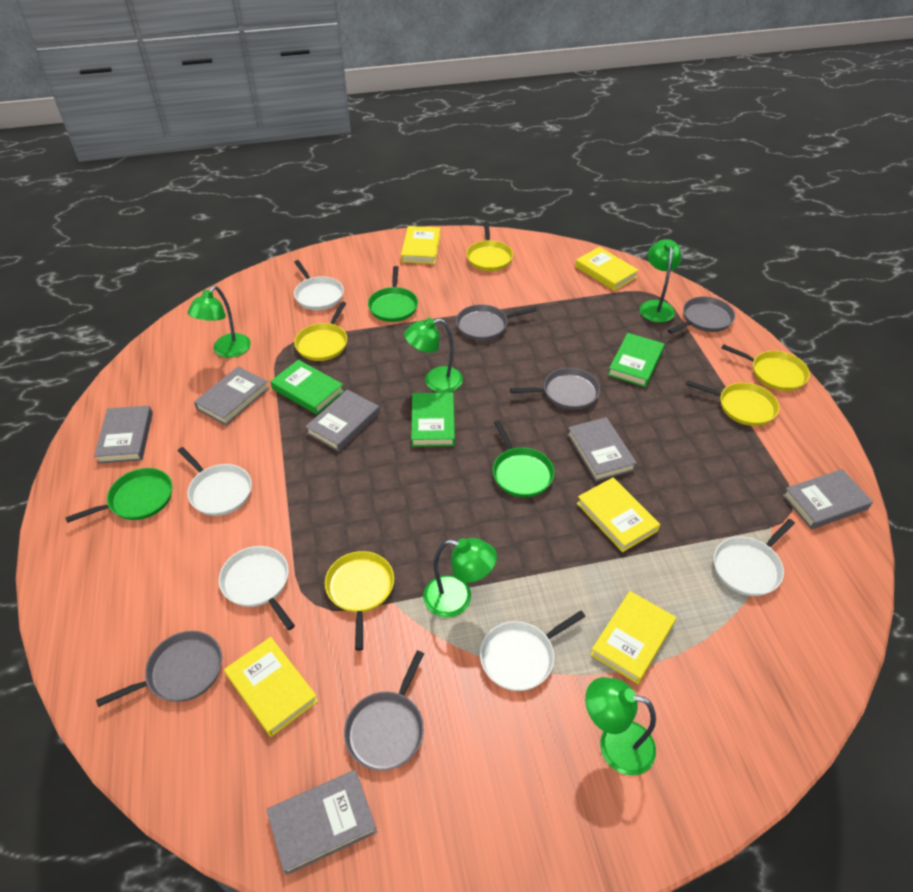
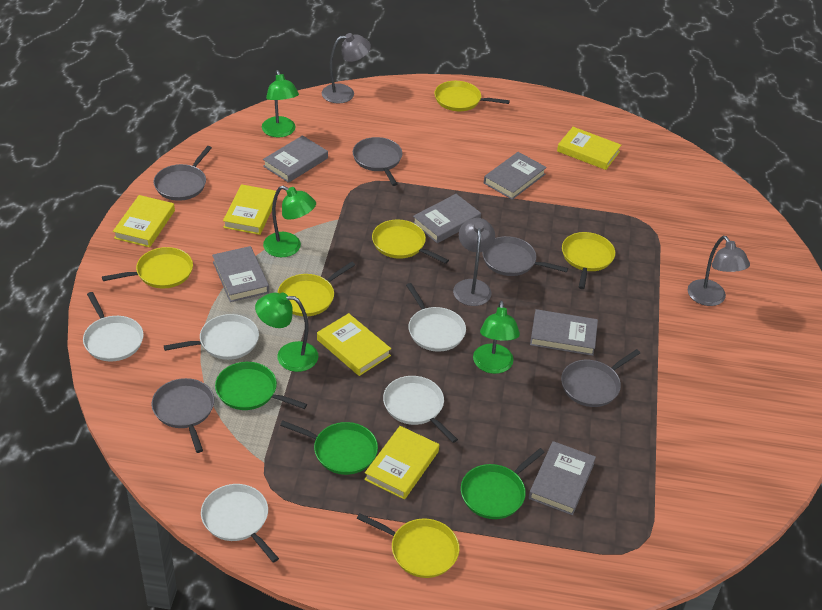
green book: 3 -> 0
green lamp: 5 -> 4
grey lamp: 0 -> 3
yellow pan: 5 -> 6

